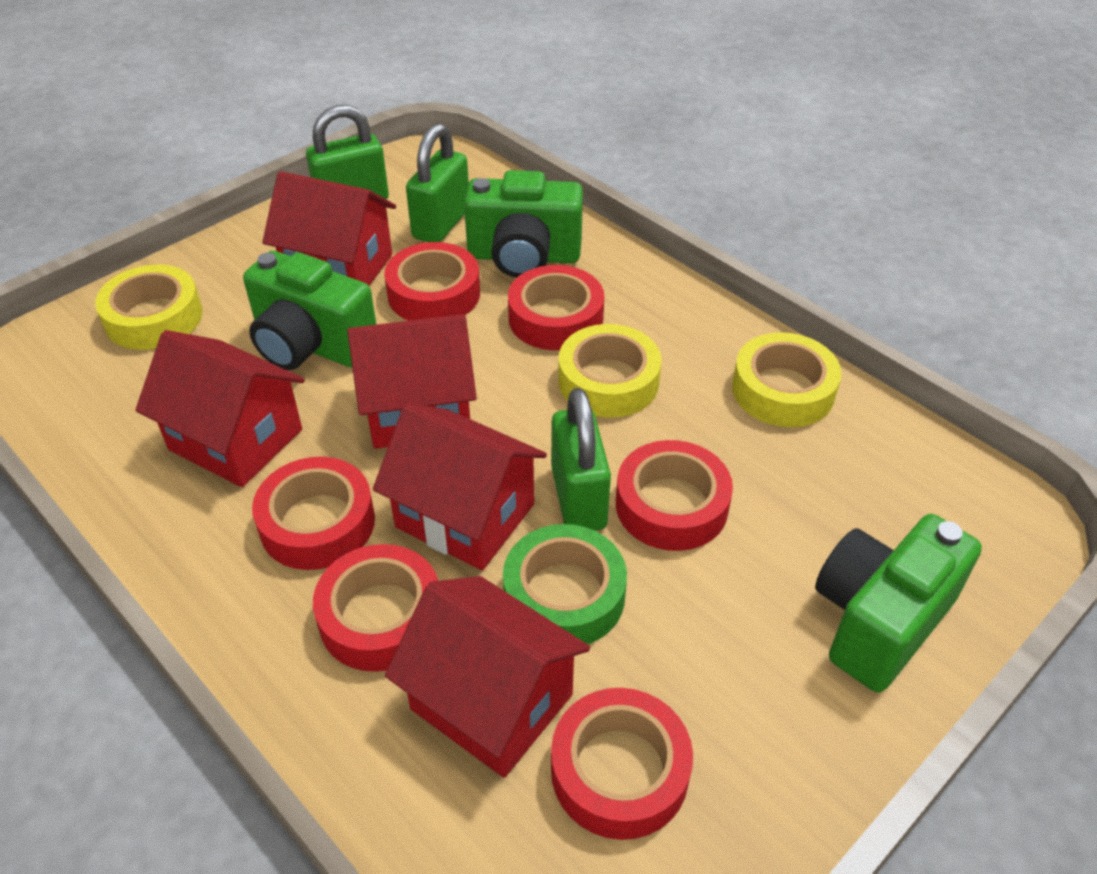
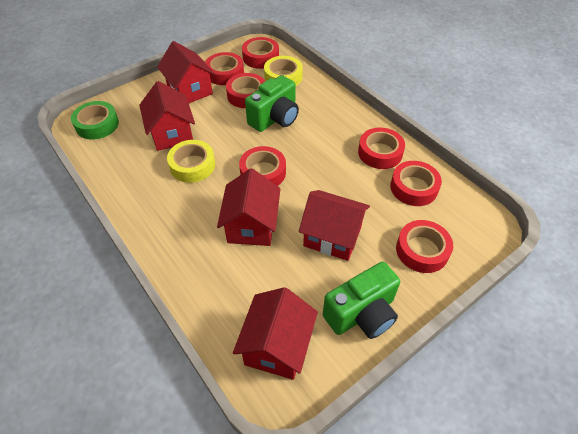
green camera: 3 -> 2
green padlock: 3 -> 0
red tape: 6 -> 7
yellow tape: 3 -> 2

